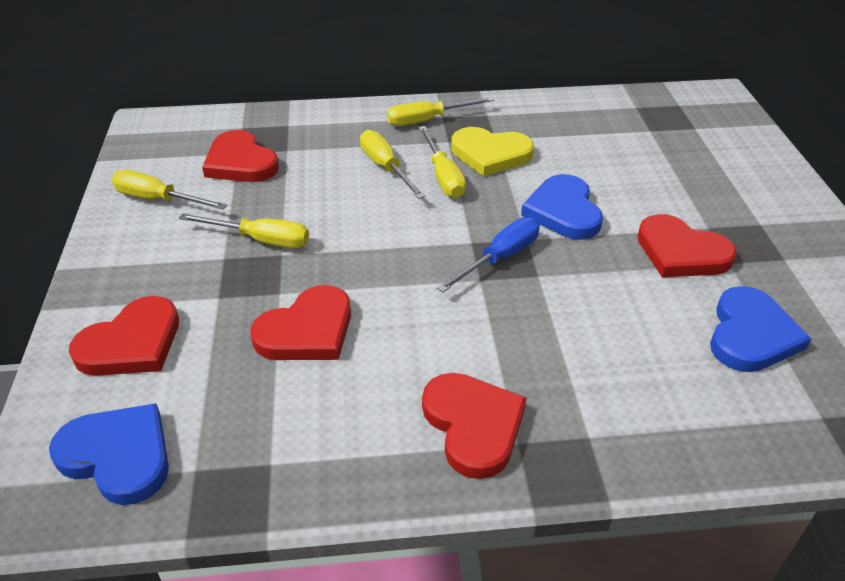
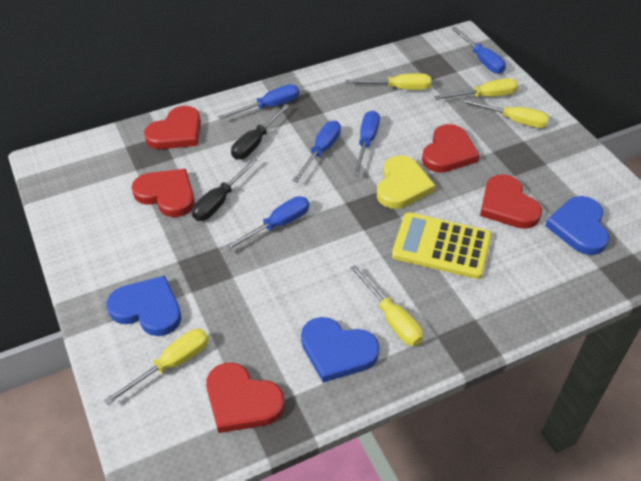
black screwdriver: 0 -> 2
blue screwdriver: 1 -> 5
yellow calculator: 0 -> 1

